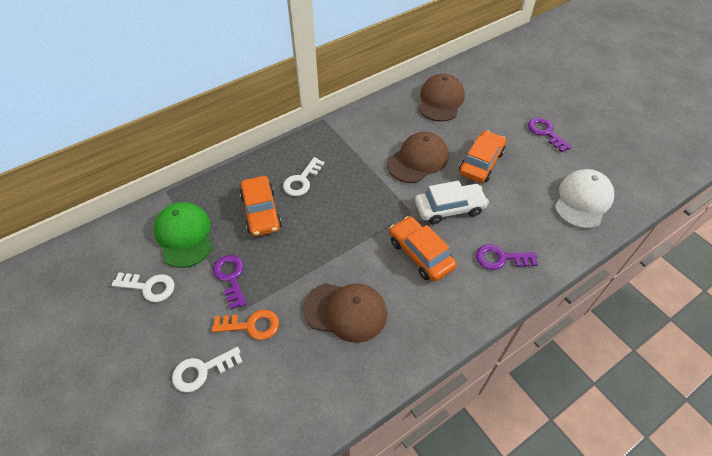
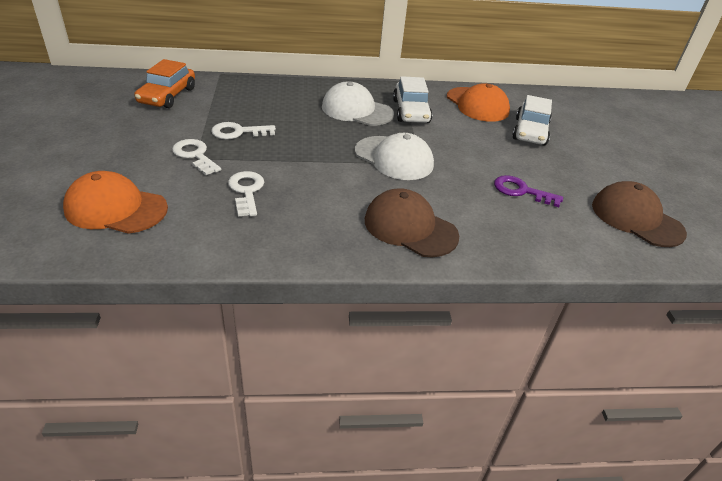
brown cap: 3 -> 2
green cap: 1 -> 0
orange cap: 0 -> 2
orange car: 3 -> 1
orange key: 1 -> 0
purple key: 3 -> 1
white cap: 1 -> 2
white car: 1 -> 2

